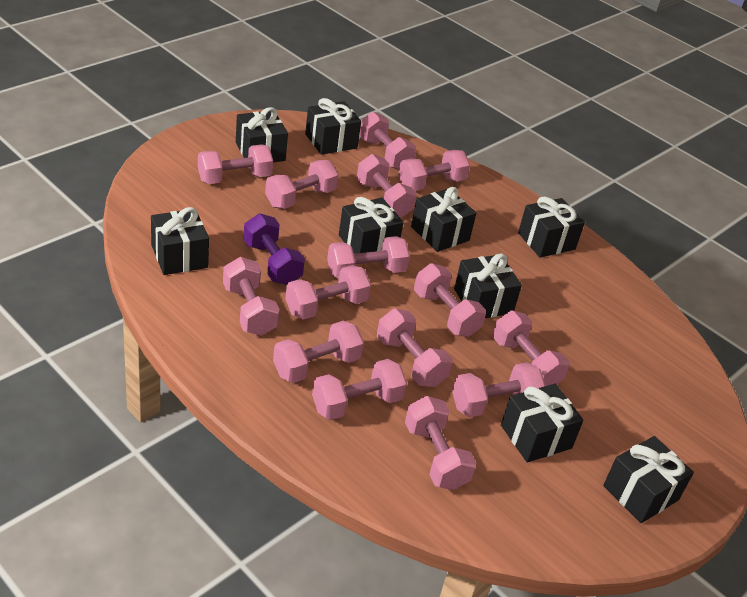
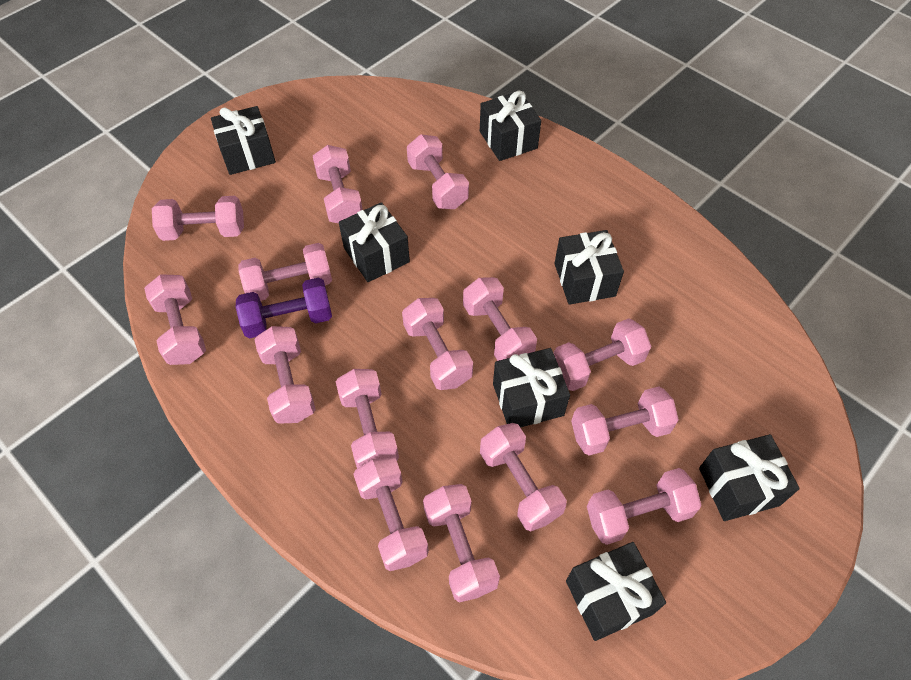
black gift: 9 -> 7

